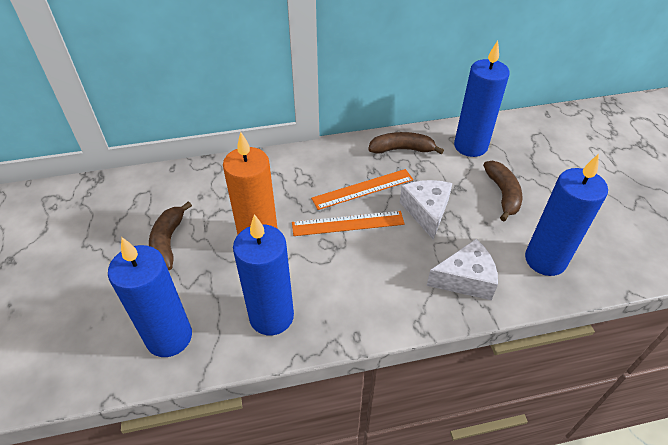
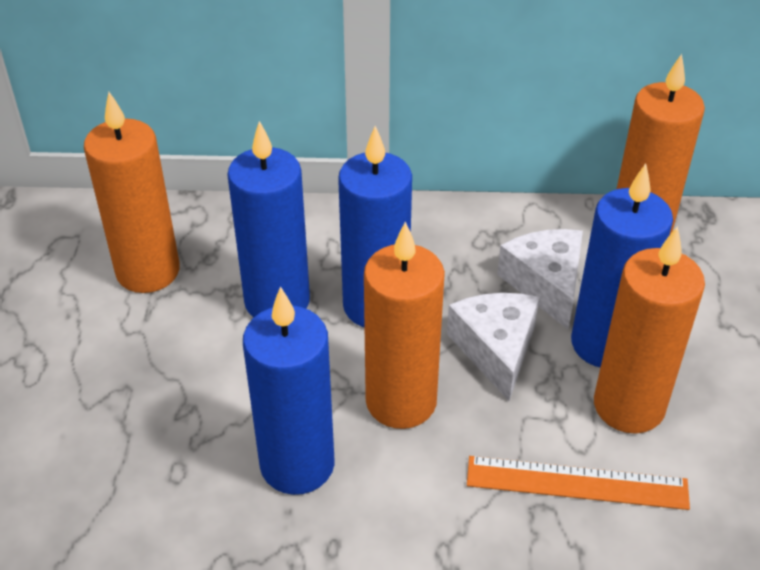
brown banana: 3 -> 0
orange candle: 1 -> 4
orange ruler: 2 -> 1

